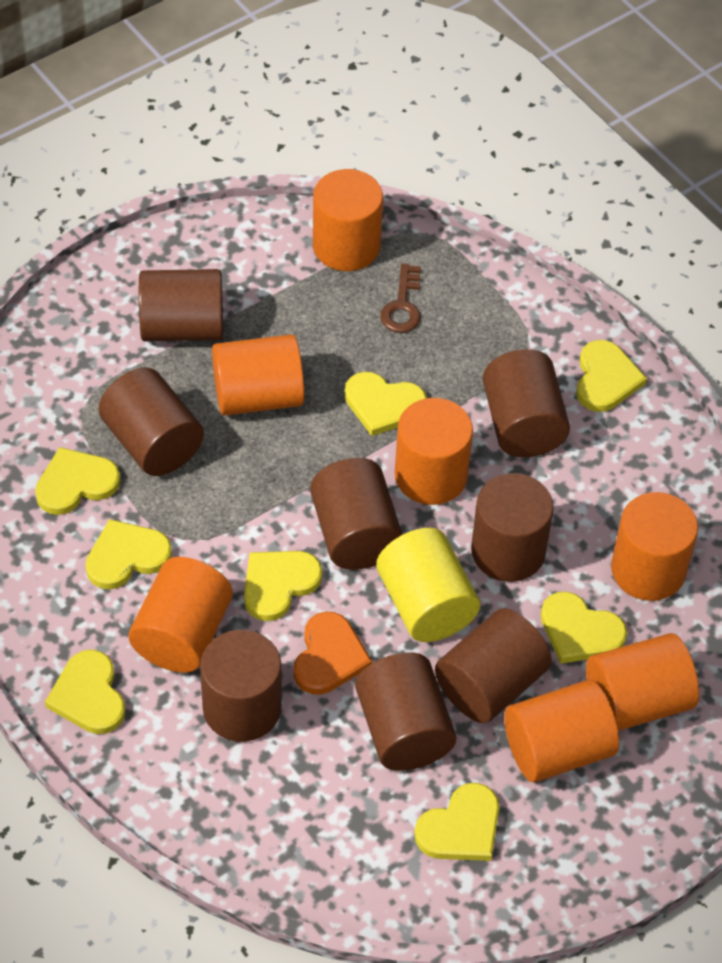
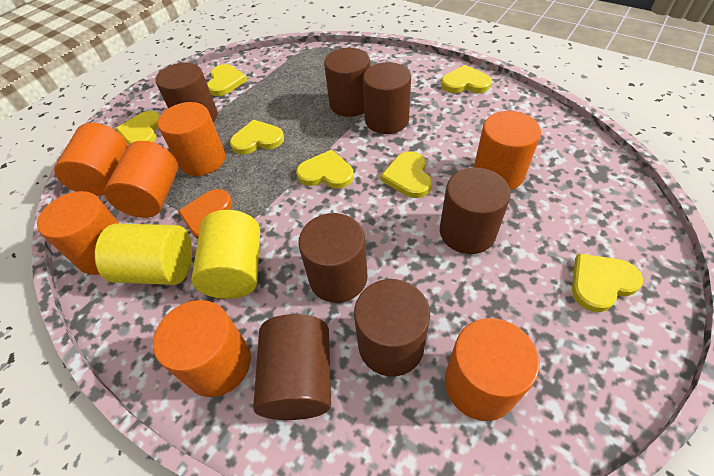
brown cylinder: 8 -> 7
brown key: 1 -> 0
yellow cylinder: 1 -> 2
yellow heart: 8 -> 7

